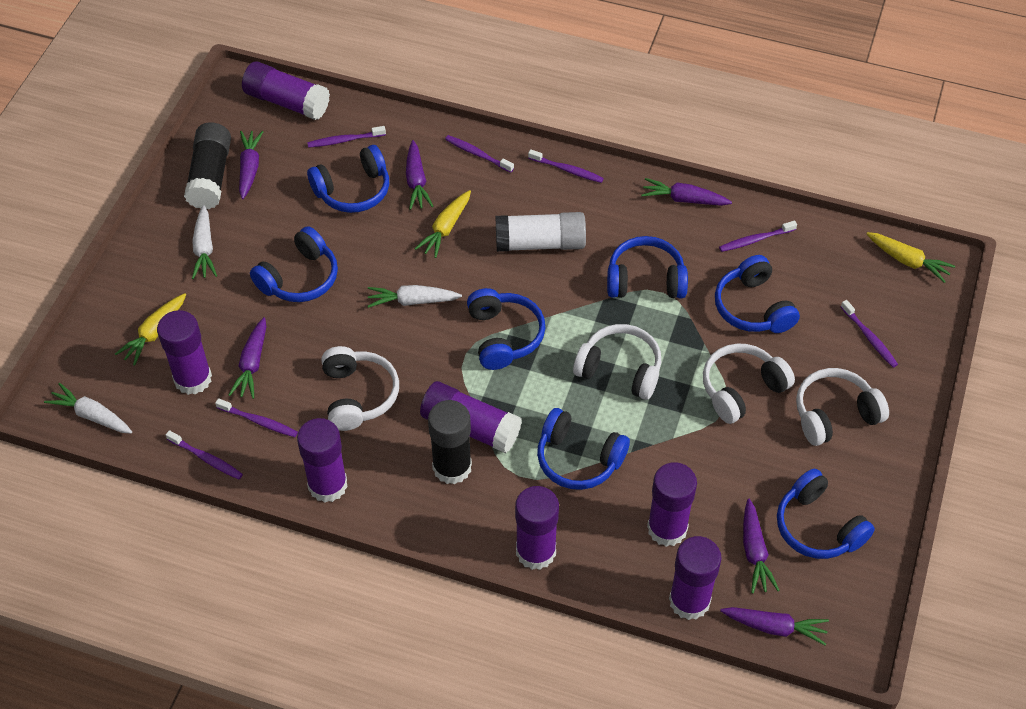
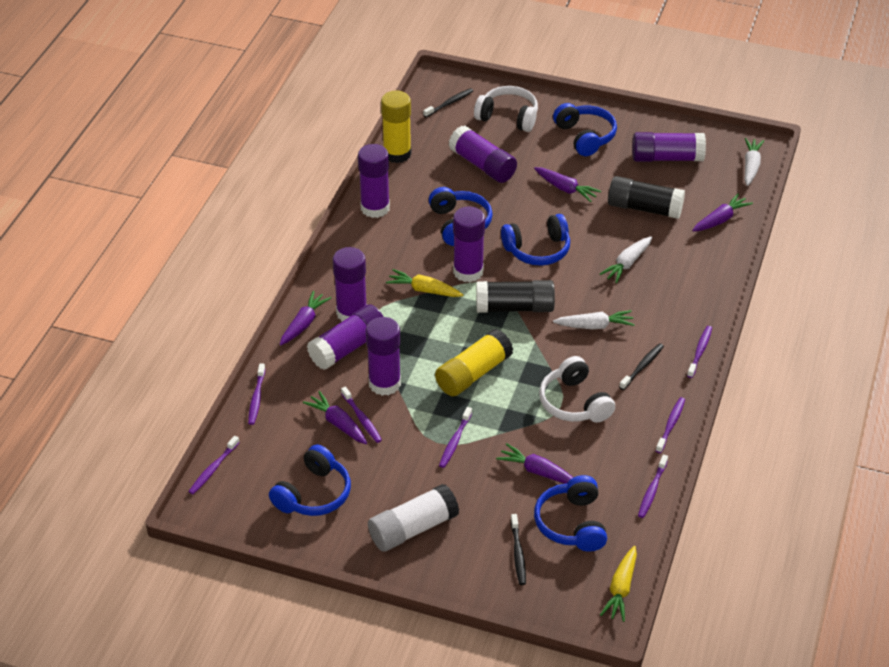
black toothbrush: 0 -> 3
blue headphones: 7 -> 5
purple carrot: 6 -> 5
white headphones: 4 -> 2
yellow carrot: 3 -> 2
yellow glue stick: 0 -> 2

